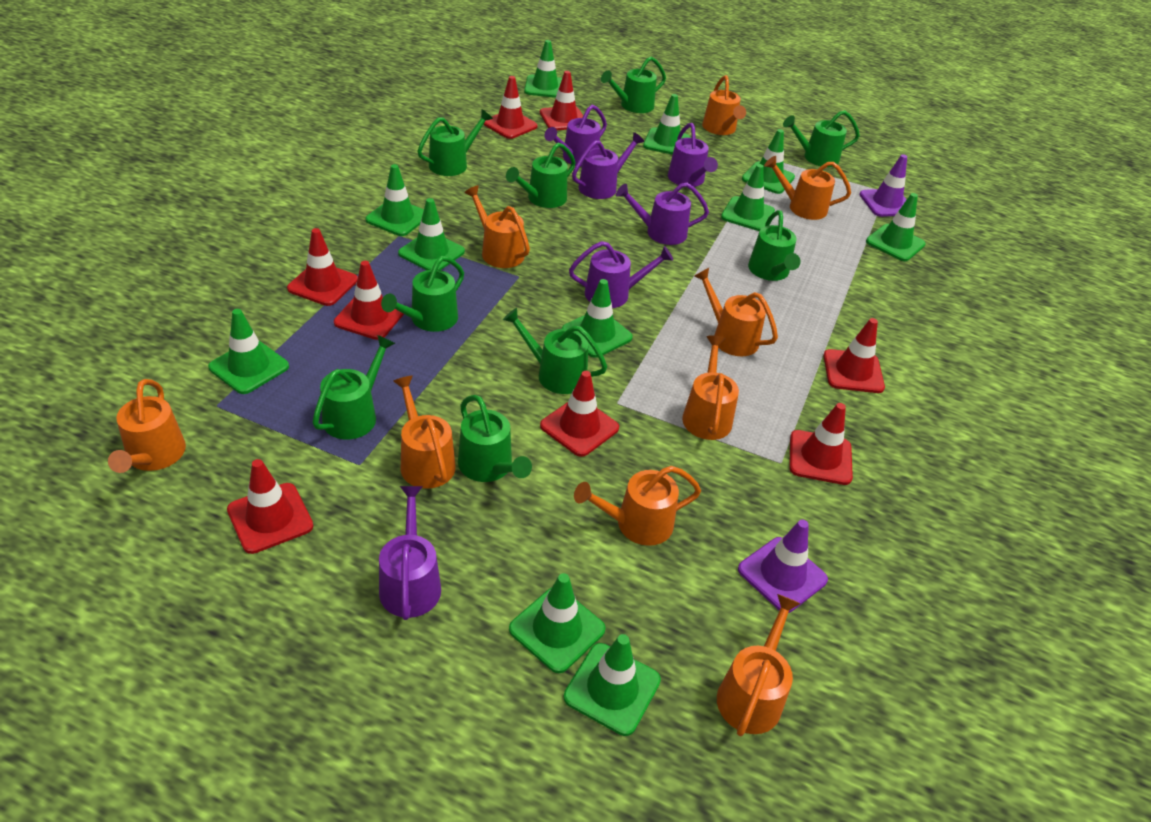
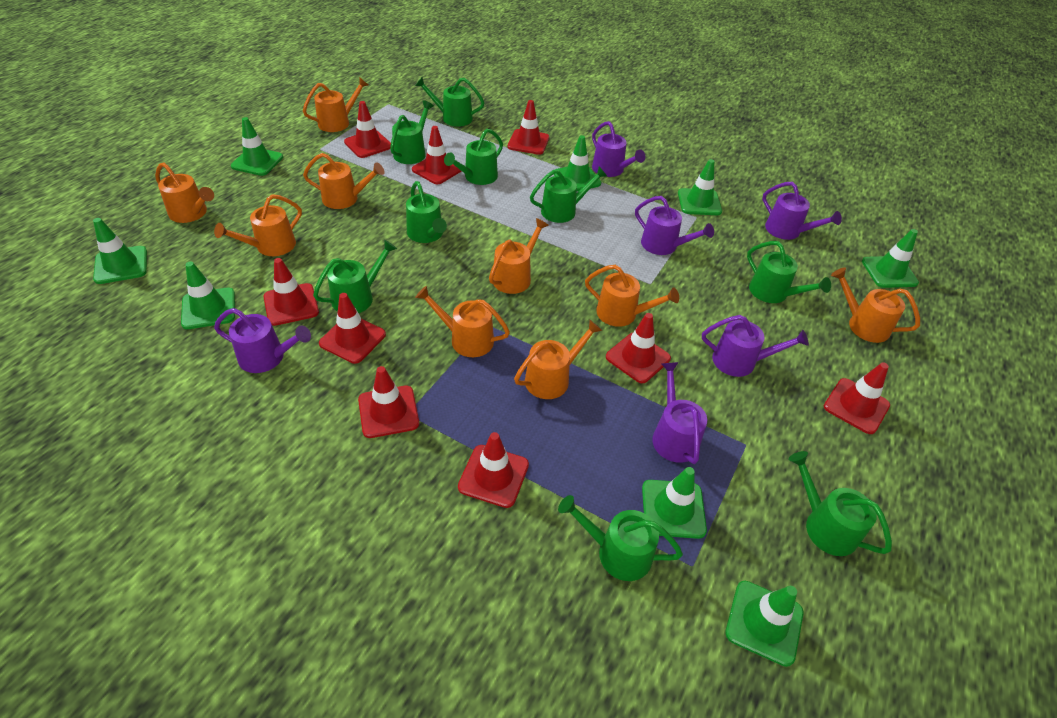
green traffic cone: 11 -> 8
purple traffic cone: 2 -> 0
red traffic cone: 8 -> 9

